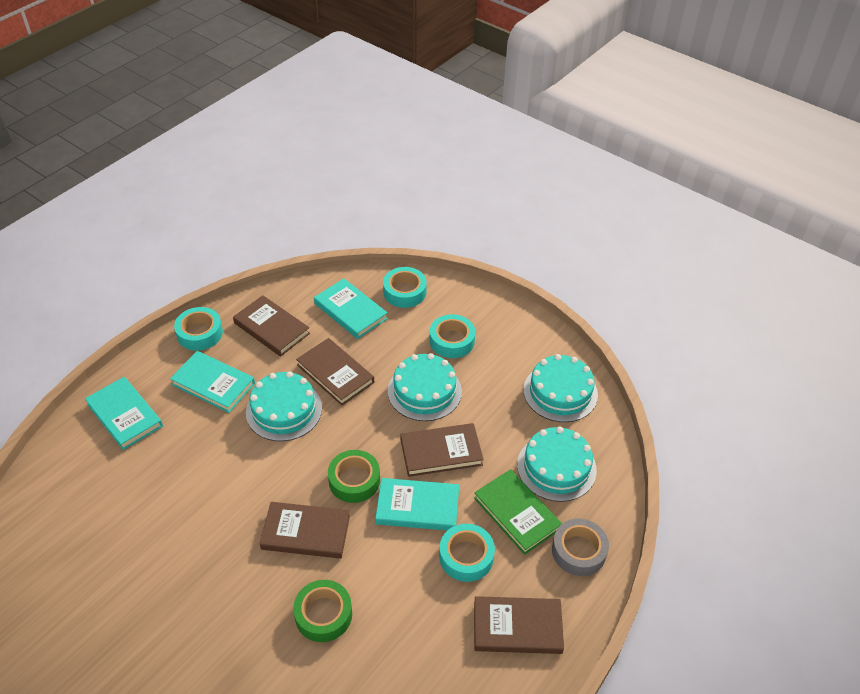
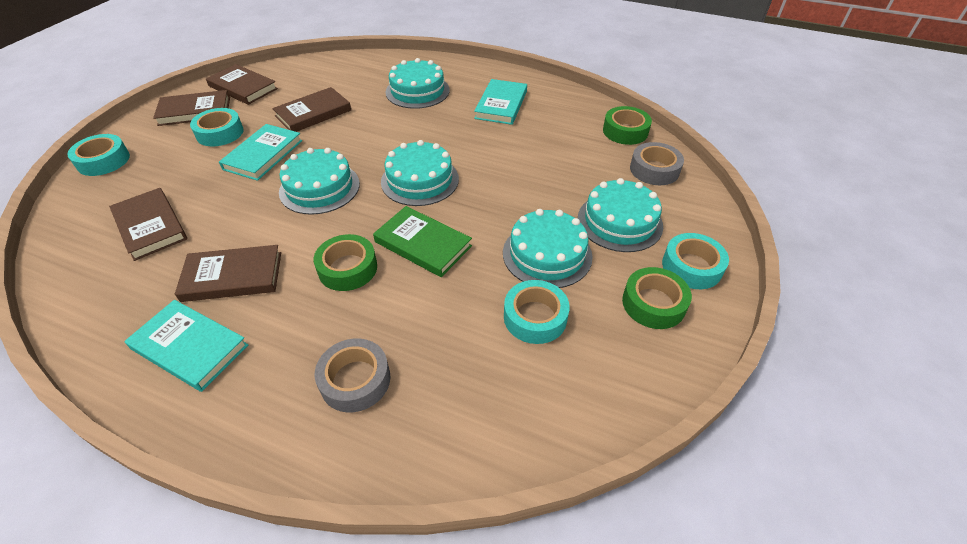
green tape: 2 -> 3
grey tape: 1 -> 2
turquoise book: 4 -> 3
turquoise cake: 4 -> 5

